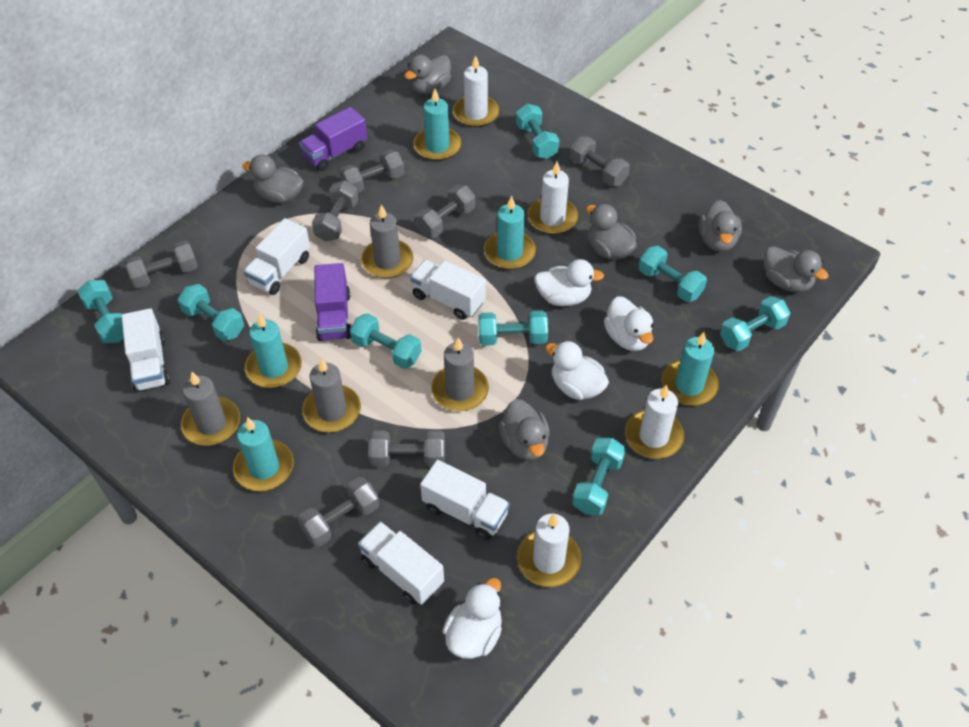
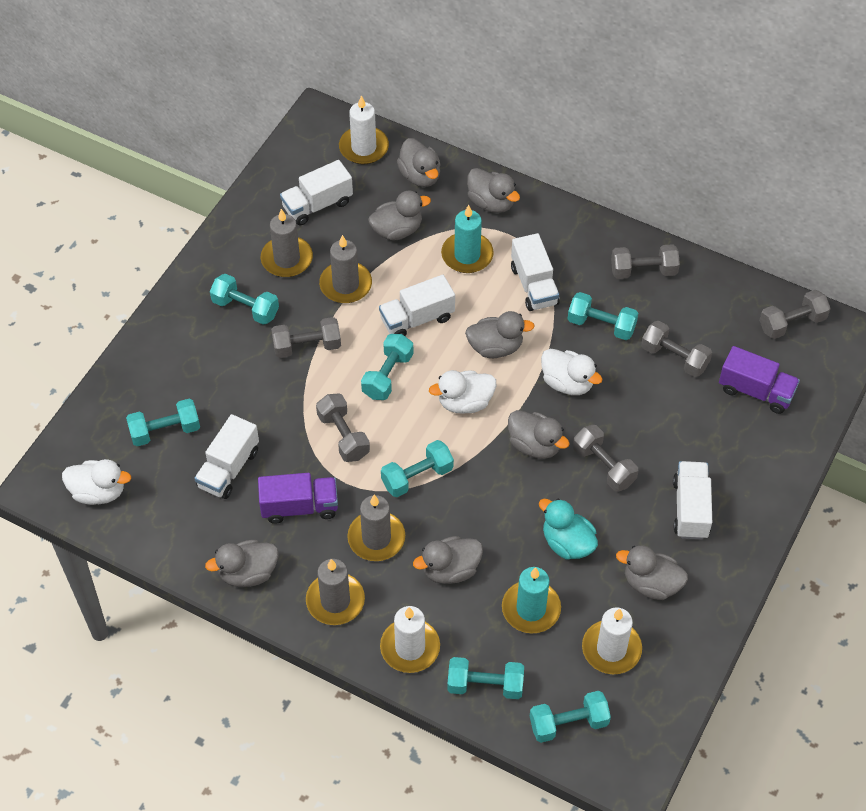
grey duck: 6 -> 8
grey dumbbell: 7 -> 6
turquoise candle: 5 -> 2
turquoise duck: 0 -> 1
turquoise dumbbell: 8 -> 7
white candle: 4 -> 3
white duck: 4 -> 3

